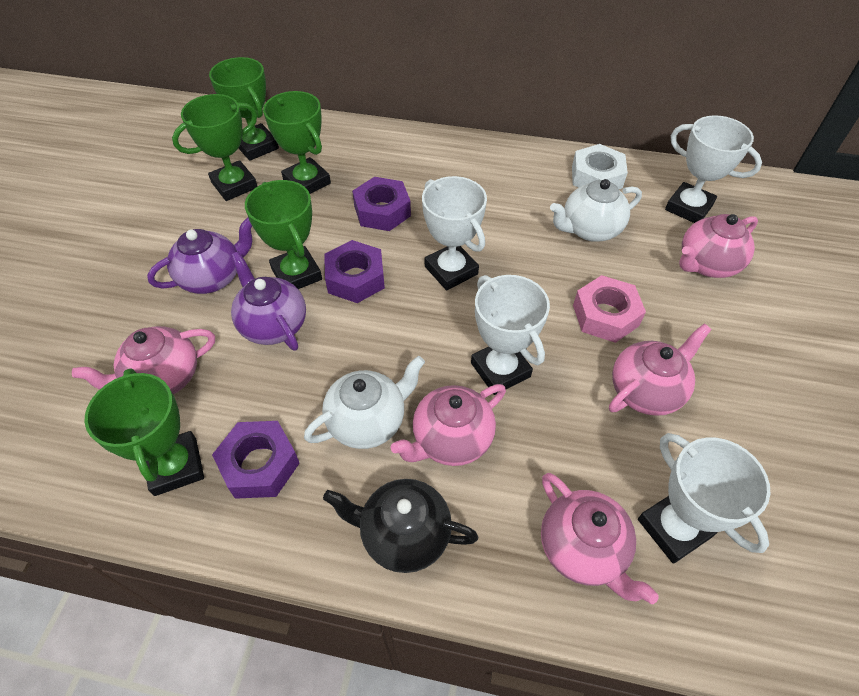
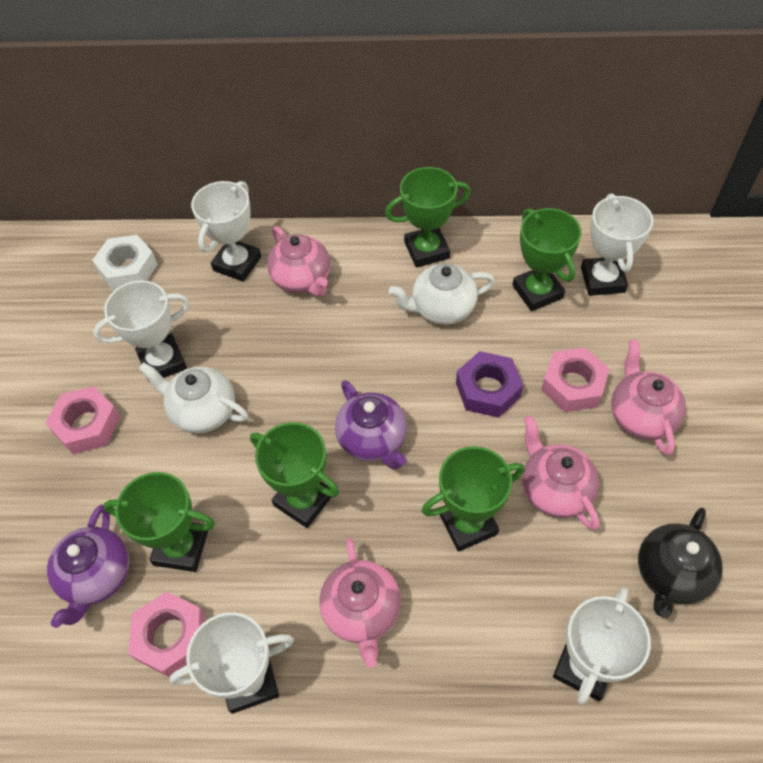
pink nut: 1 -> 3
pink teapot: 5 -> 4
purple nut: 3 -> 1
white trophy: 4 -> 5

